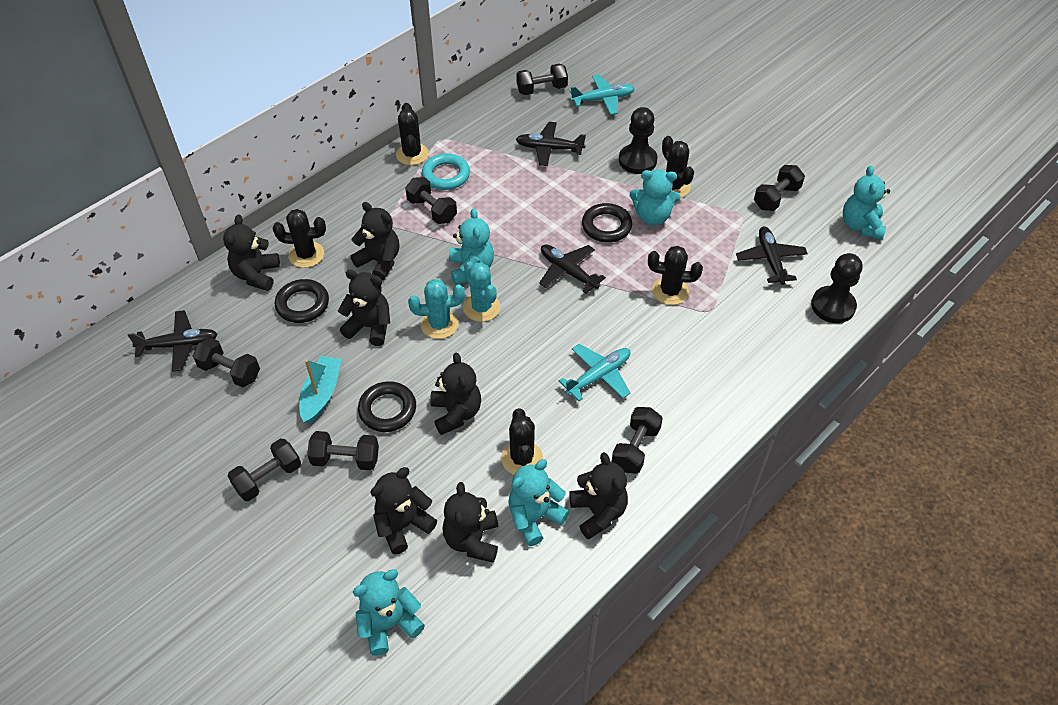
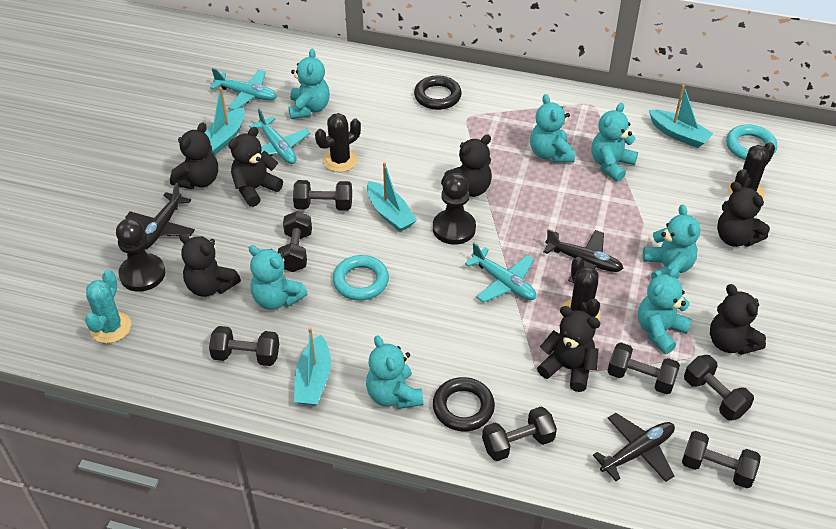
black cactus: 5 -> 3
black plane: 4 -> 3
black ring: 3 -> 2
turquoise boat: 1 -> 4
turquoise cactus: 2 -> 1
turquoise plane: 2 -> 3
turquoise ring: 1 -> 2
turquoise teddy bear: 5 -> 7

